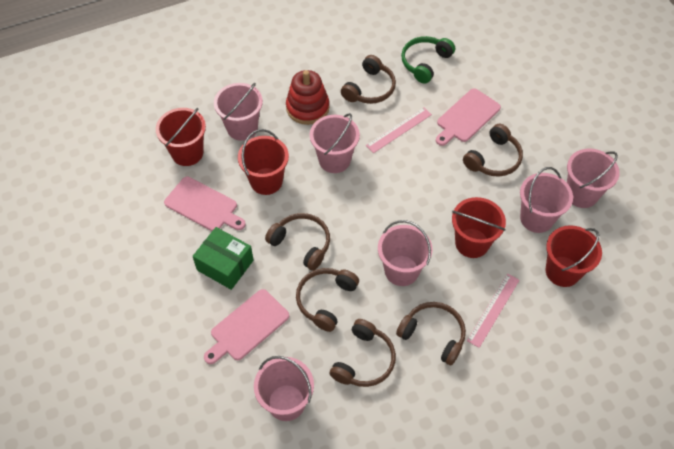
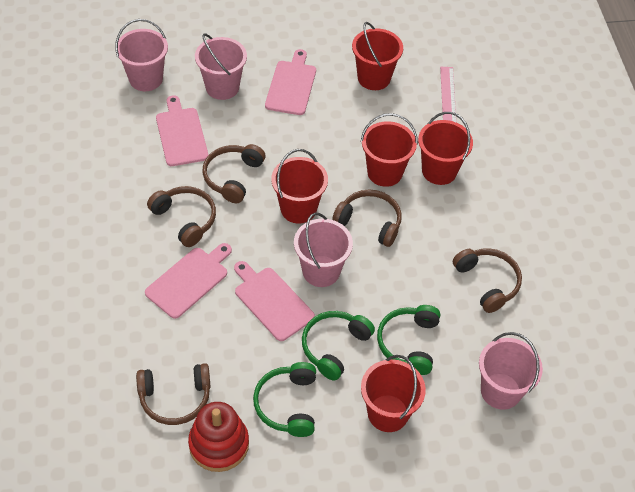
brown headphones: 6 -> 5
green box: 1 -> 0
green headphones: 1 -> 3
pink bucket: 6 -> 4
pink cutting board: 3 -> 4
pink ruler: 2 -> 1
red bucket: 4 -> 5

